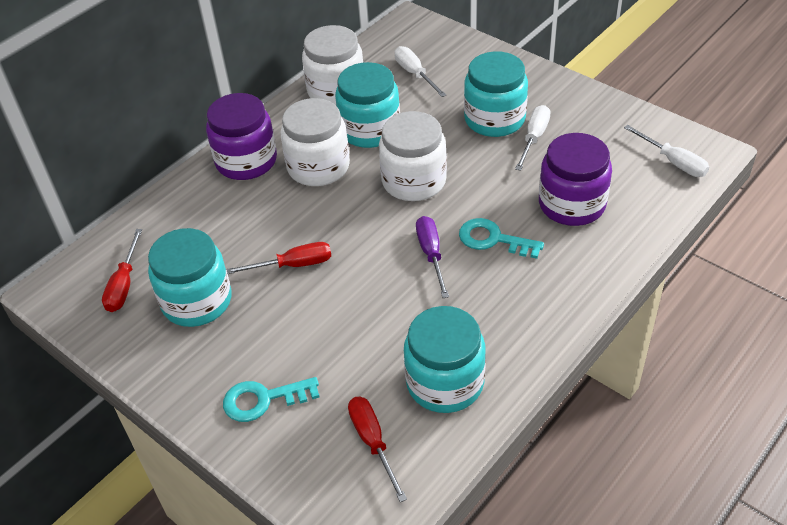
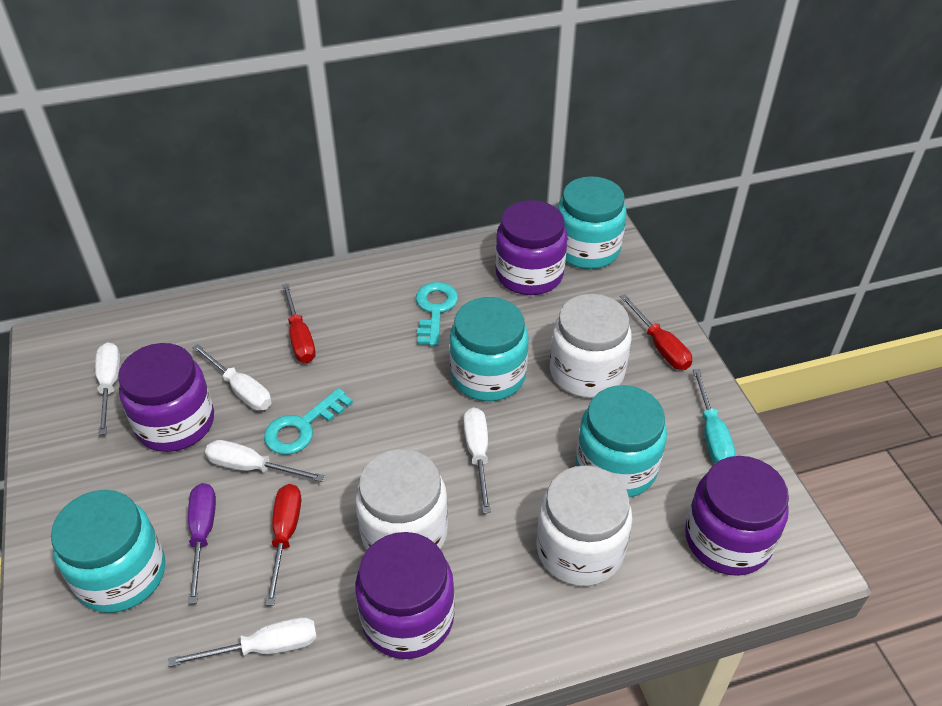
purple jar: 2 -> 4
turquoise screwdriver: 0 -> 1
white screwdriver: 3 -> 5

